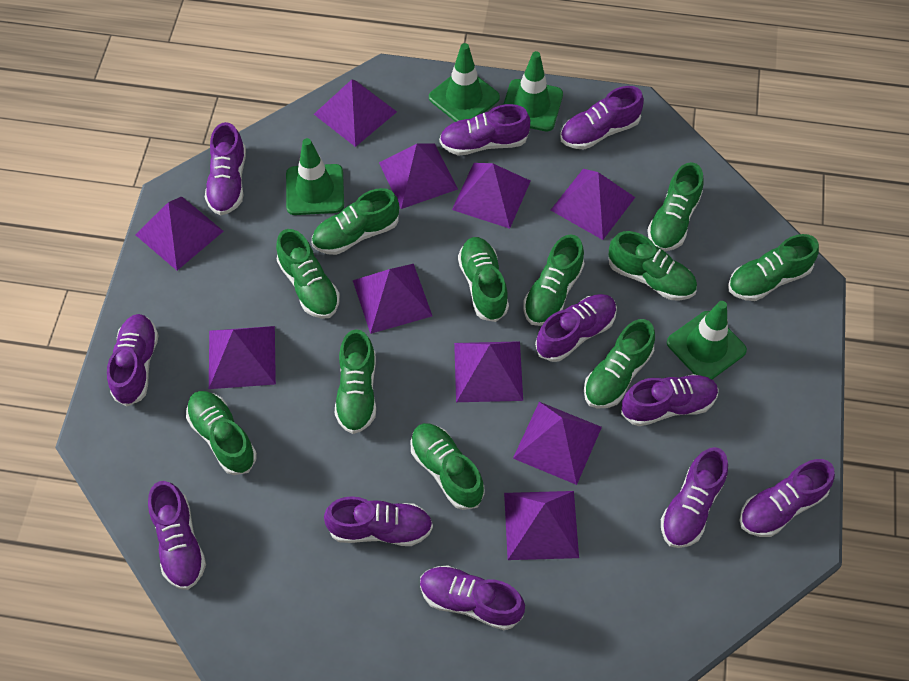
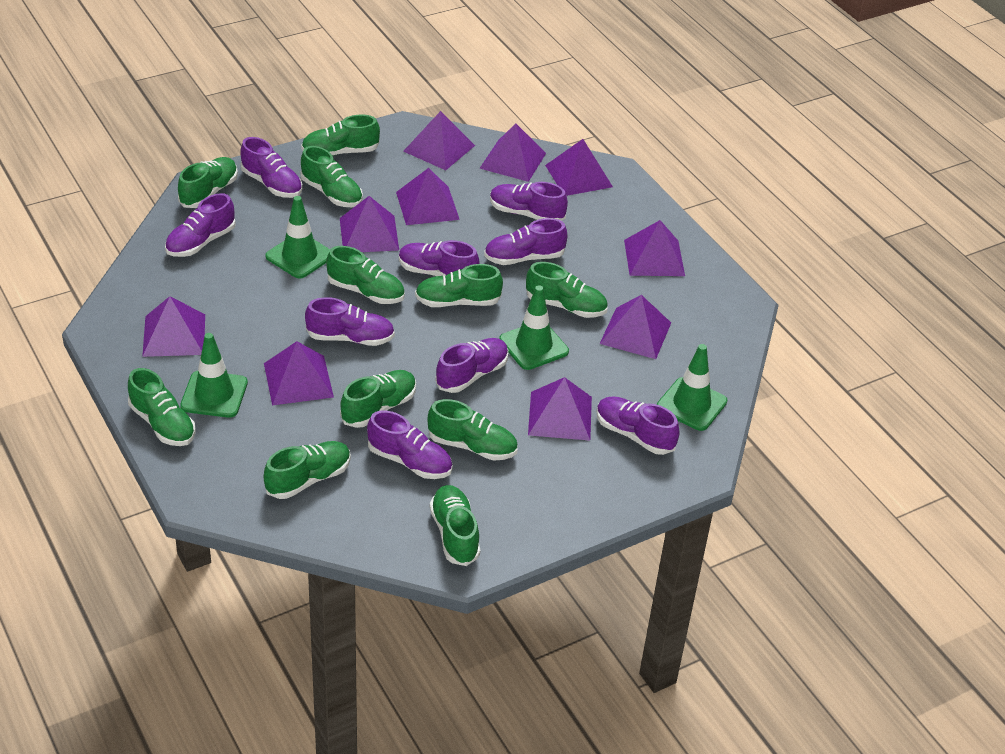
purple shoe: 11 -> 9

